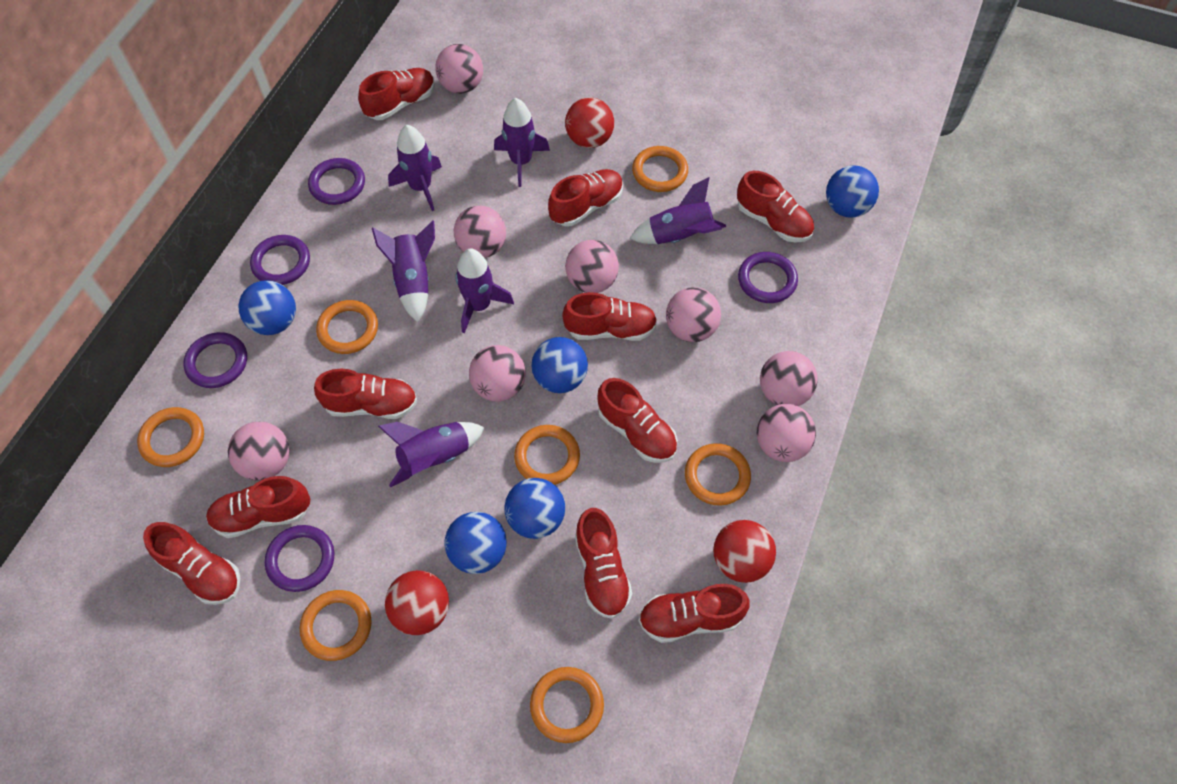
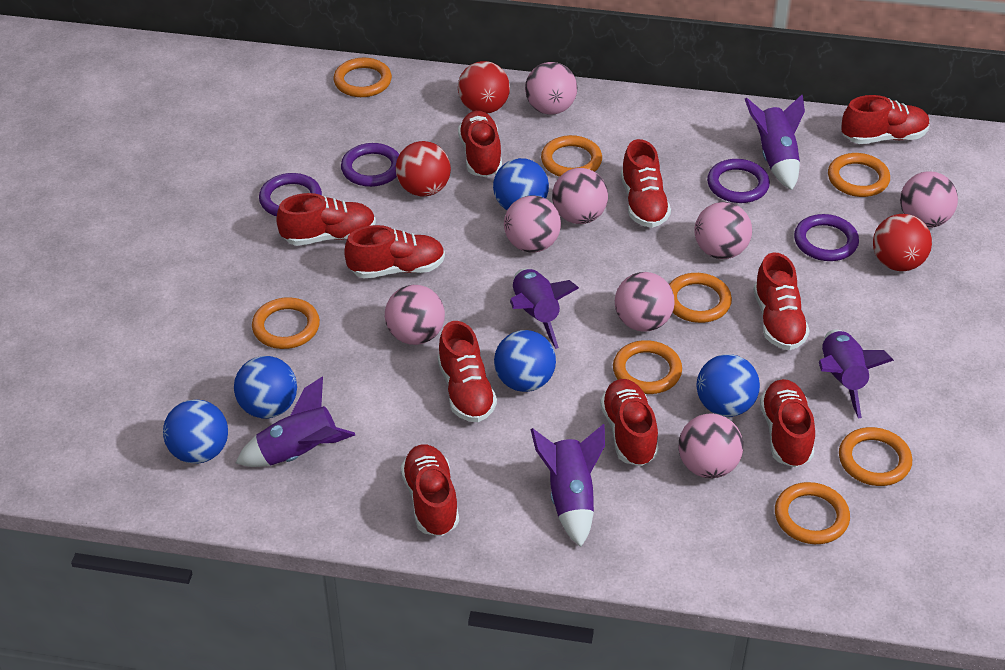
orange ring: 7 -> 8
purple ring: 5 -> 4
purple rocket: 6 -> 5

